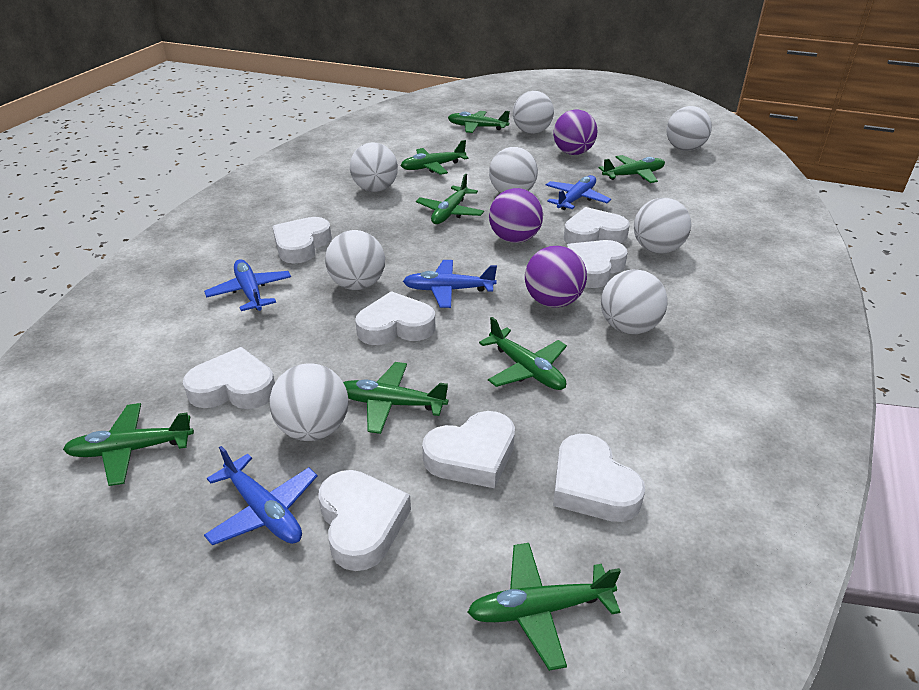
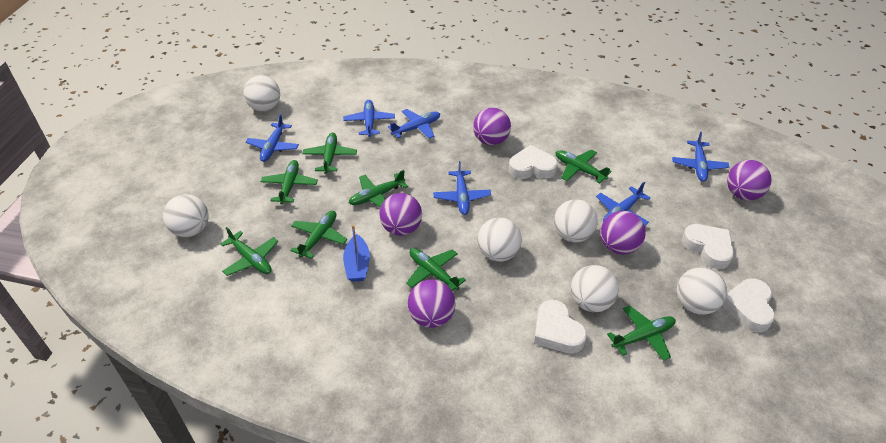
blue boat: 0 -> 1
blue plane: 4 -> 6
purple ball: 3 -> 5
white ball: 8 -> 6
white heart: 8 -> 4

